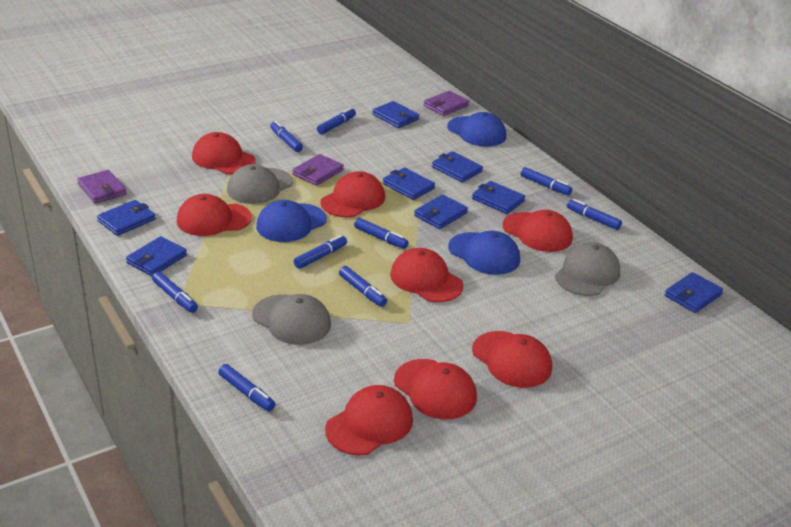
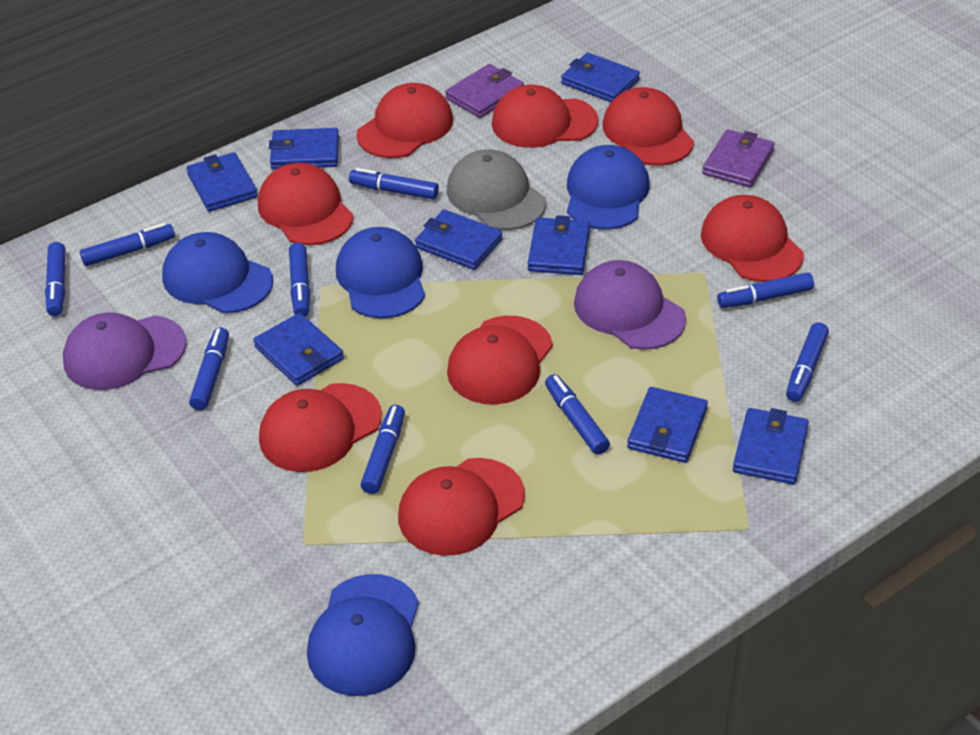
blue cap: 3 -> 4
grey cap: 3 -> 1
purple cap: 0 -> 2
purple wallet: 3 -> 2

